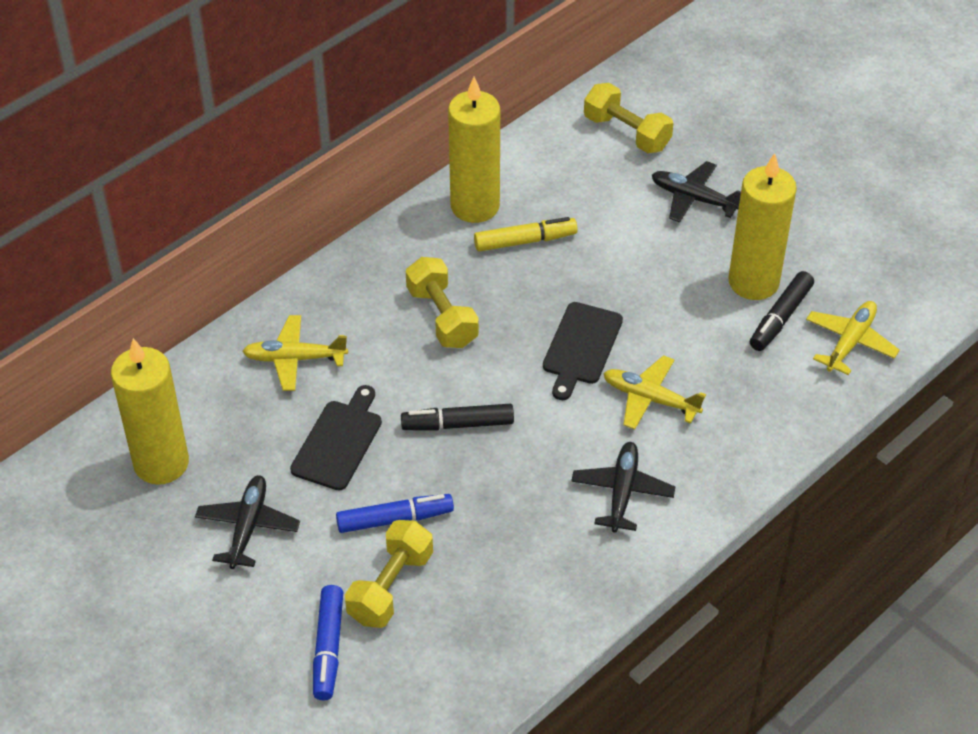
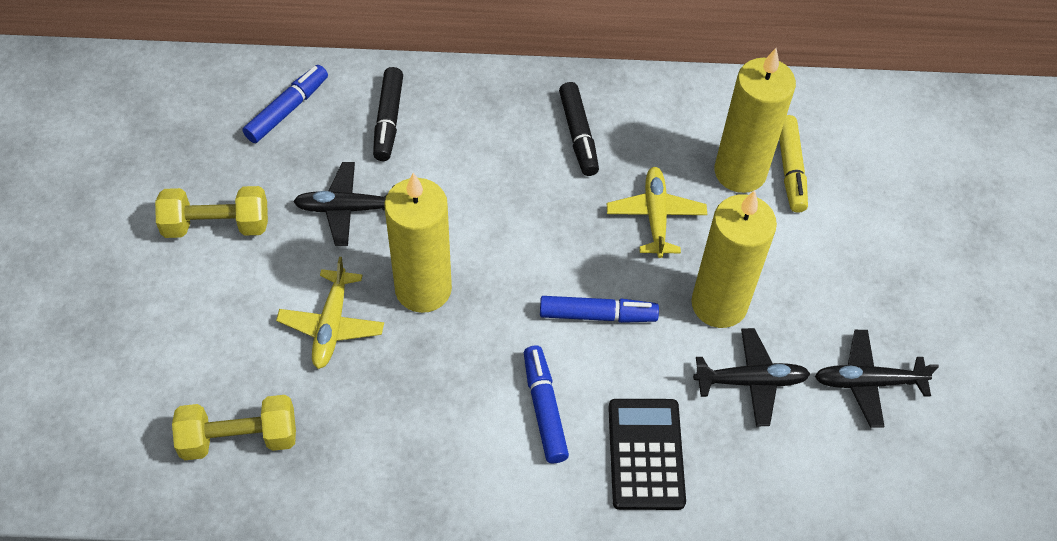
black calculator: 0 -> 1
black cutting board: 2 -> 0
blue marker: 2 -> 3
yellow dumbbell: 3 -> 2
yellow plane: 3 -> 2

